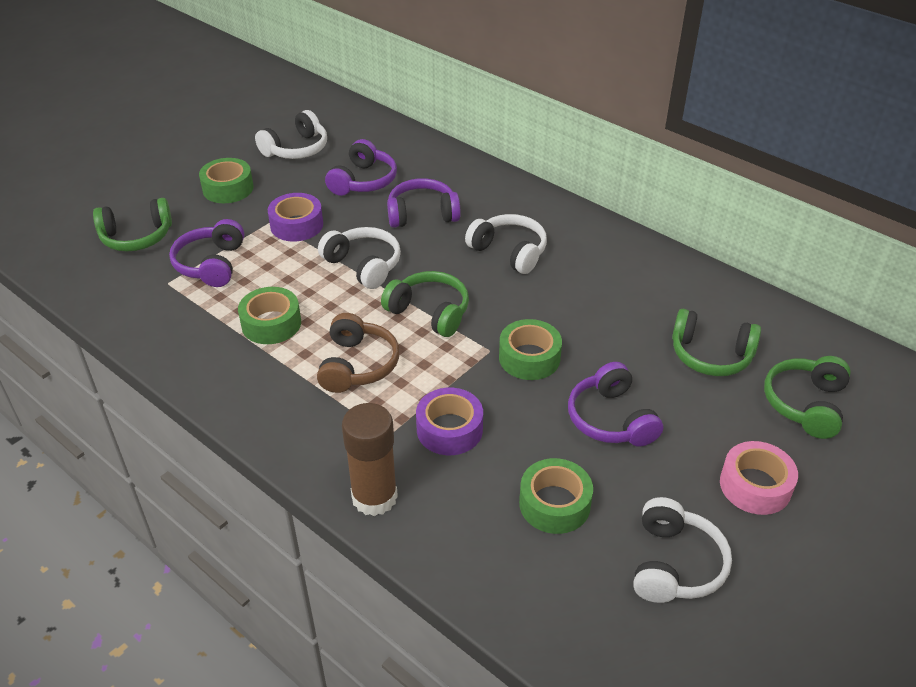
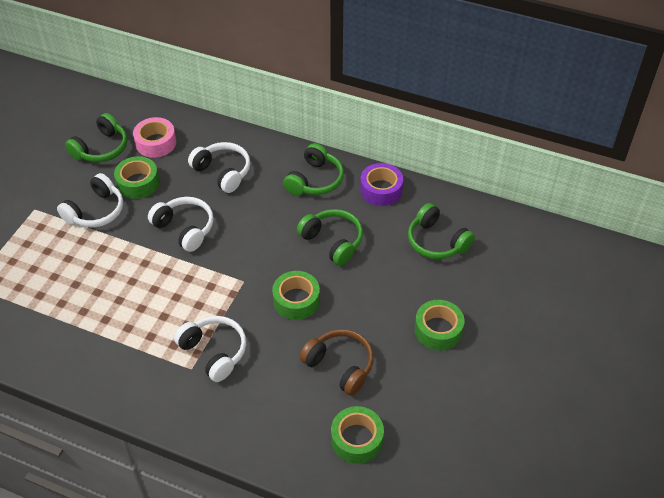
brown glue stick: 1 -> 0
purple headphones: 4 -> 0
purple tape: 2 -> 1

